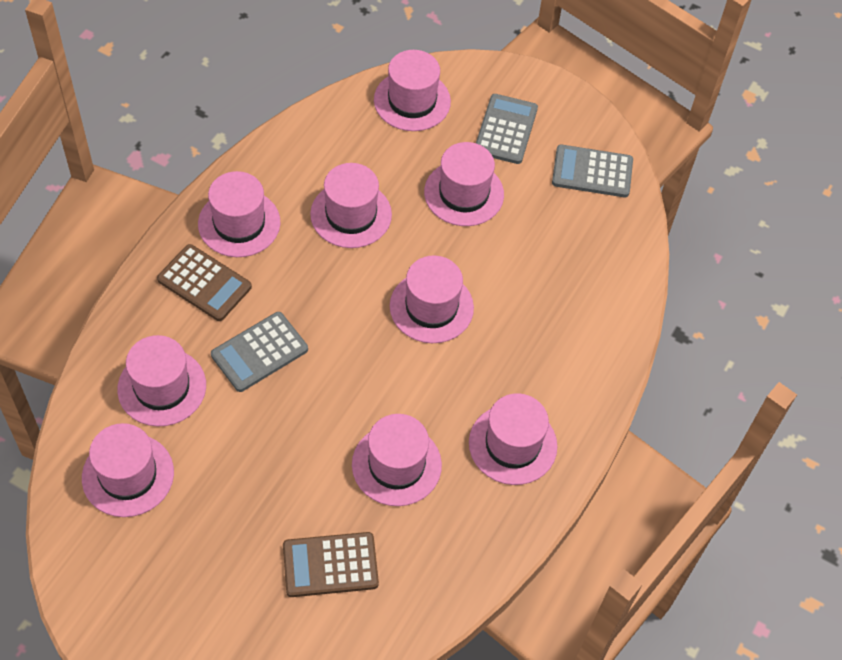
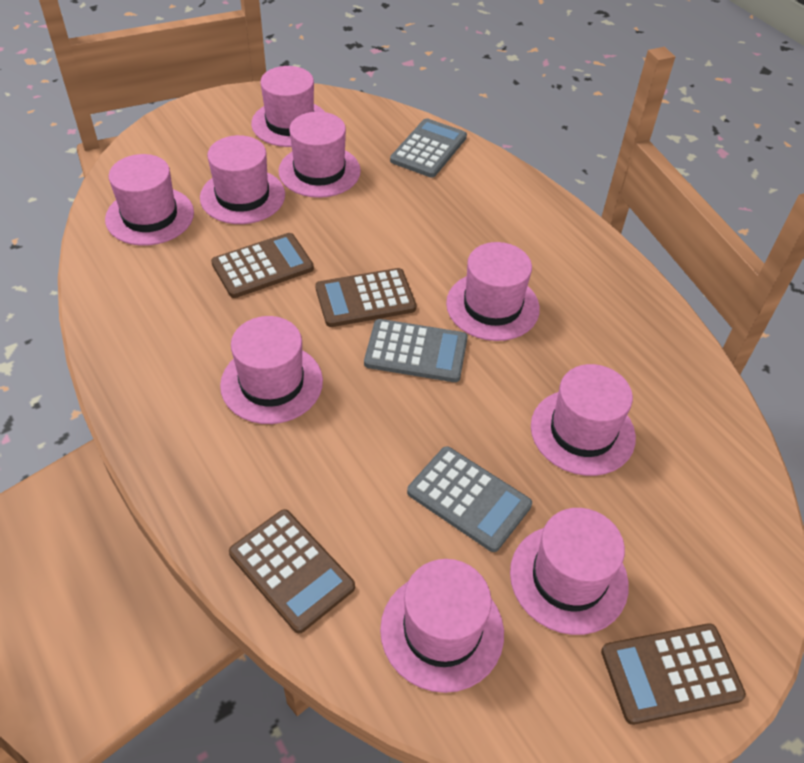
brown calculator: 2 -> 4

